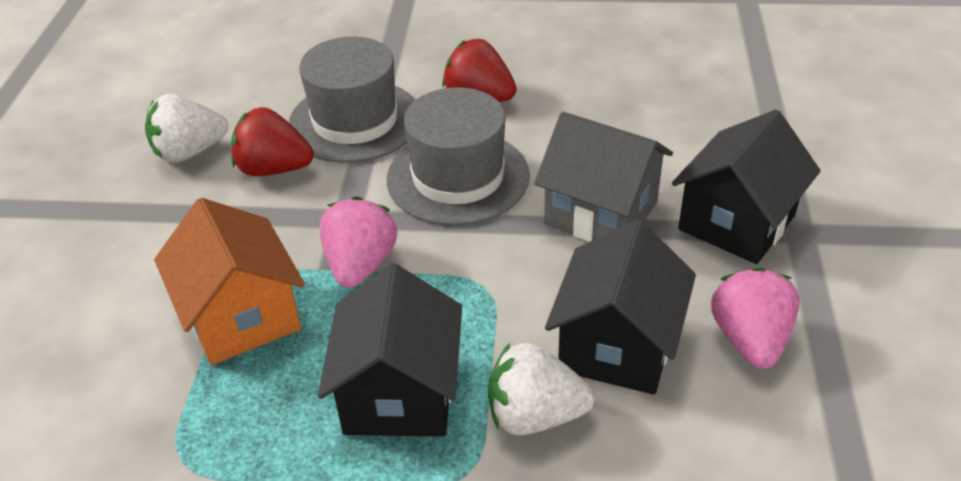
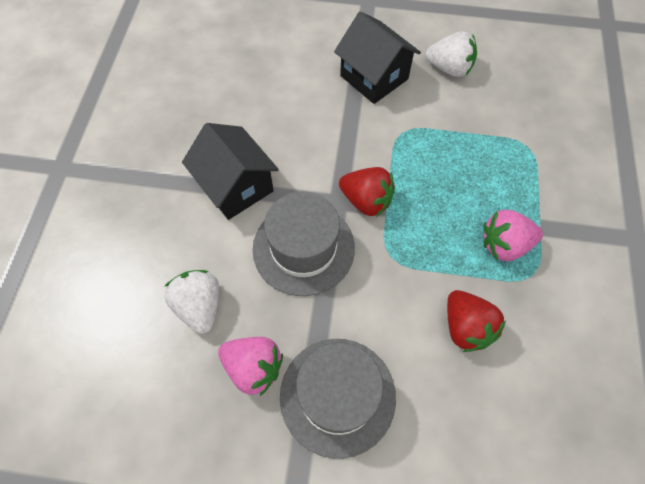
black house: 3 -> 2
grey house: 1 -> 0
orange house: 1 -> 0

